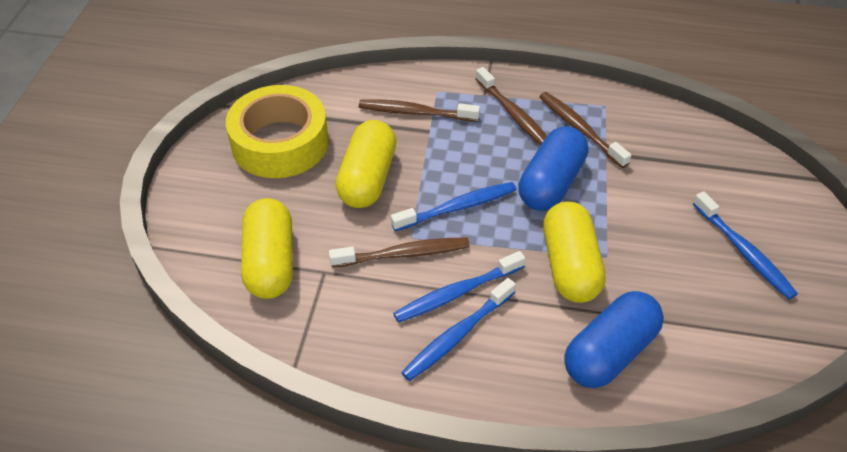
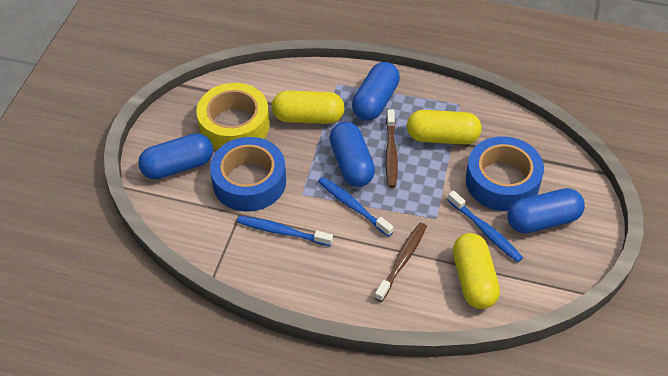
blue capsule: 2 -> 4
blue tape: 0 -> 2
blue toothbrush: 4 -> 3
brown toothbrush: 4 -> 2

